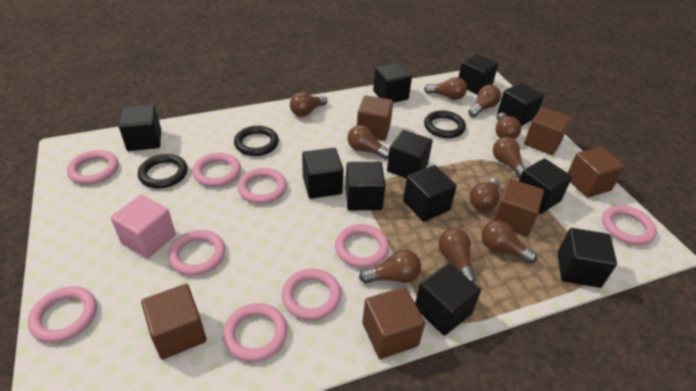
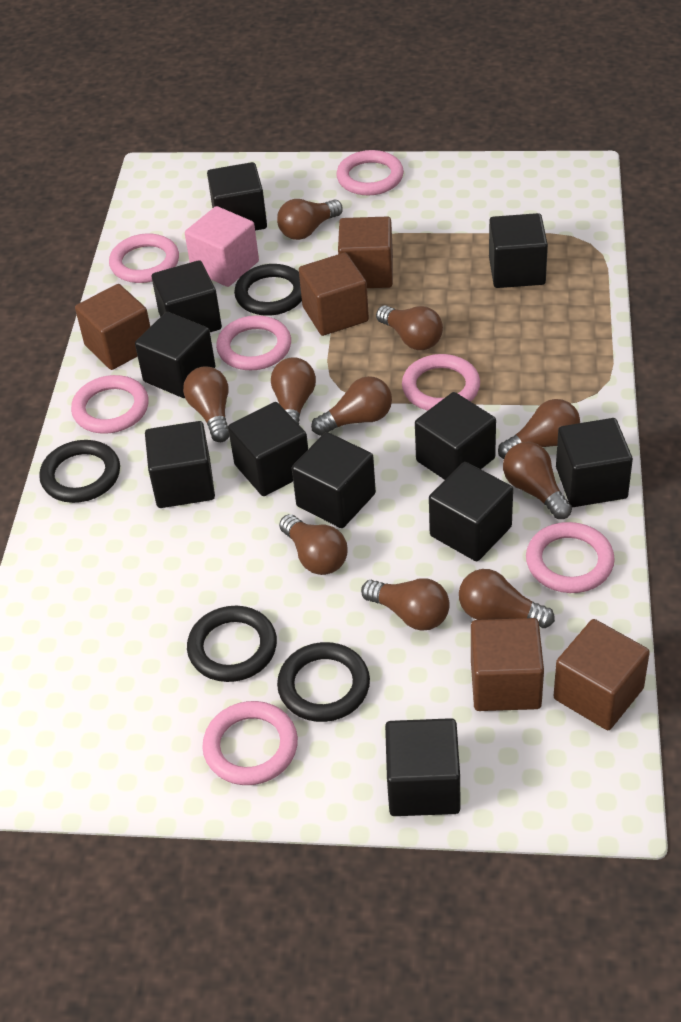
black ring: 3 -> 4
brown cube: 6 -> 5
pink ring: 9 -> 7

